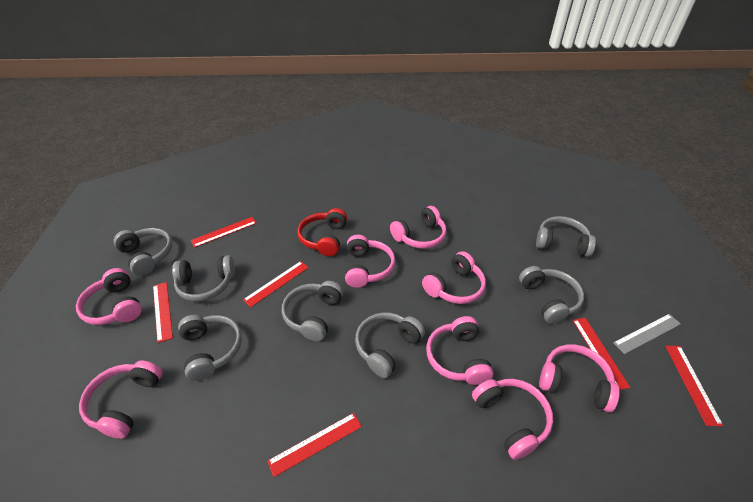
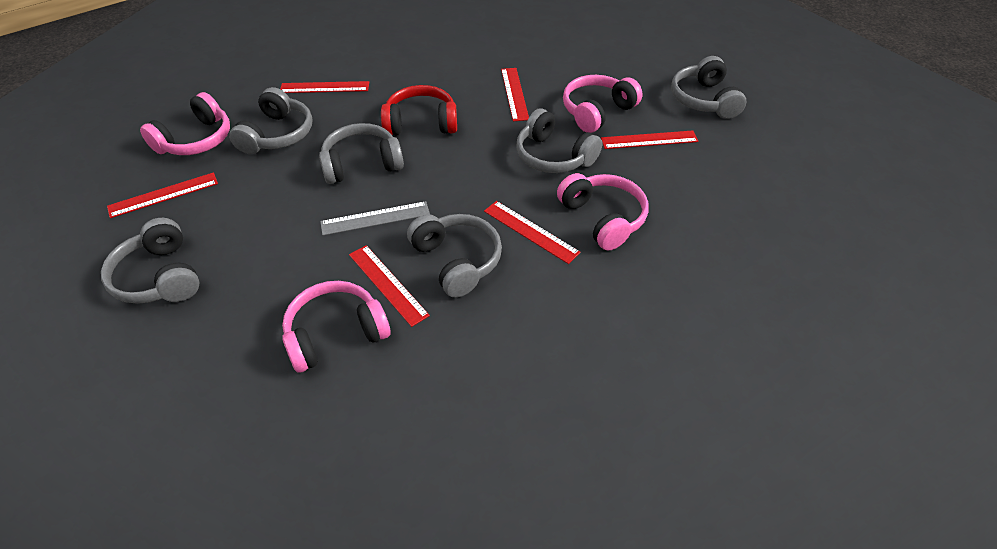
grey headphones: 7 -> 6
pink headphones: 8 -> 4

